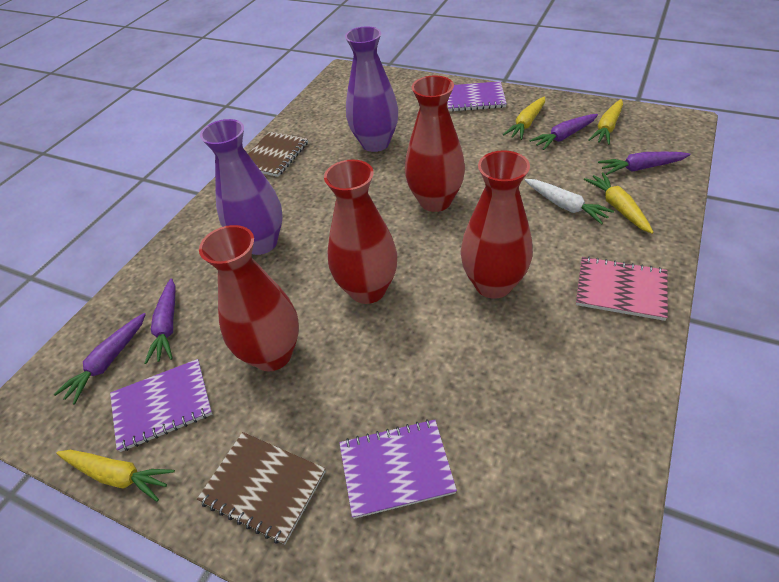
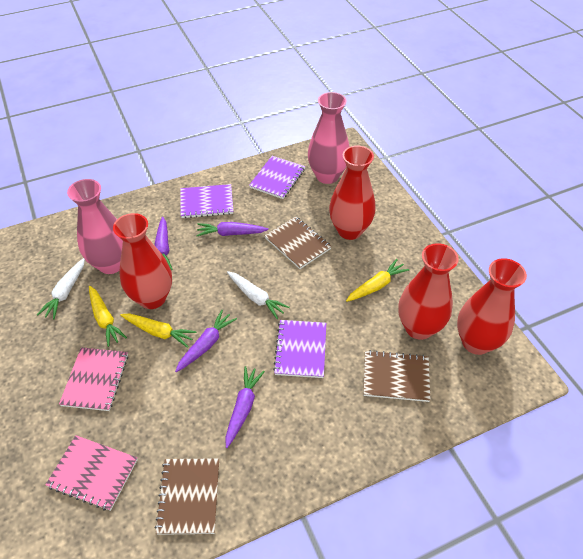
brown notebook: 2 -> 3
pink notebook: 1 -> 2
pink vase: 0 -> 2
purple vase: 2 -> 0
white carrot: 1 -> 2
yellow carrot: 4 -> 3

